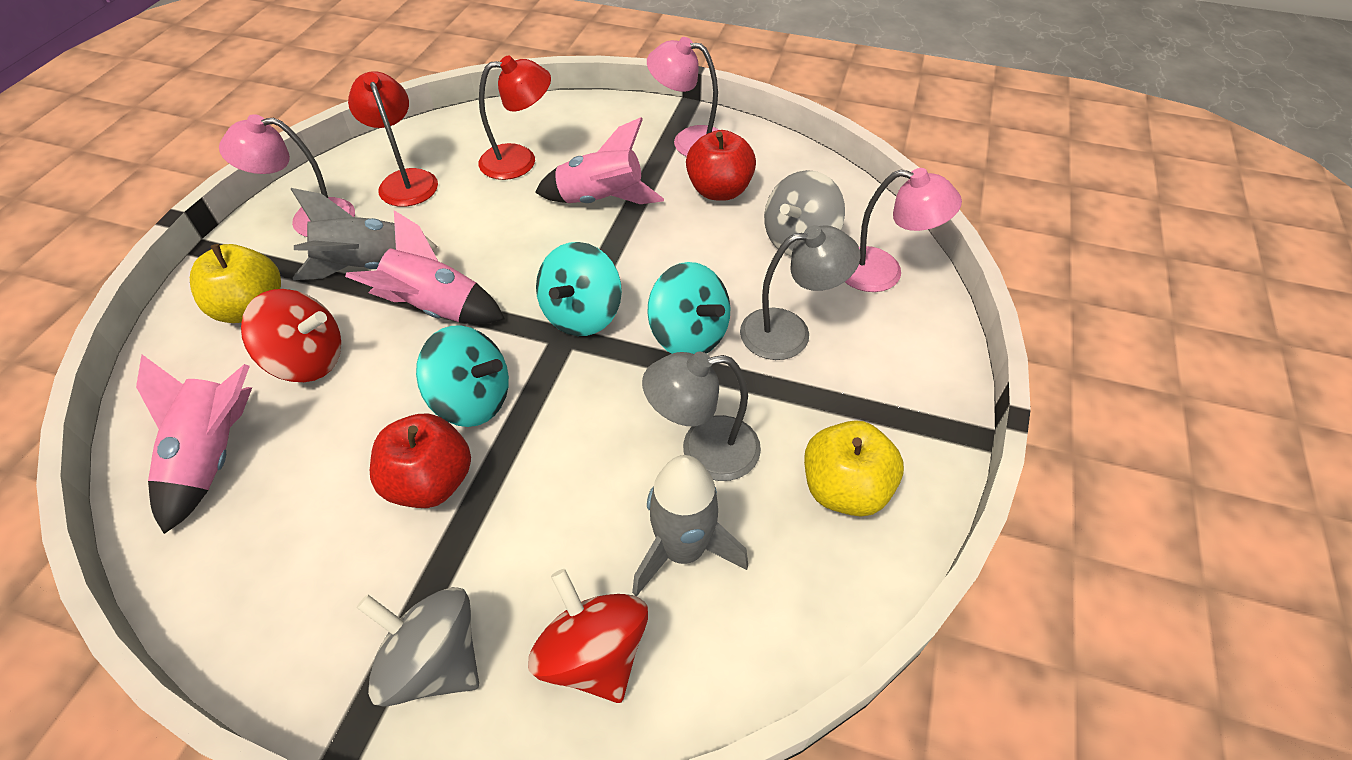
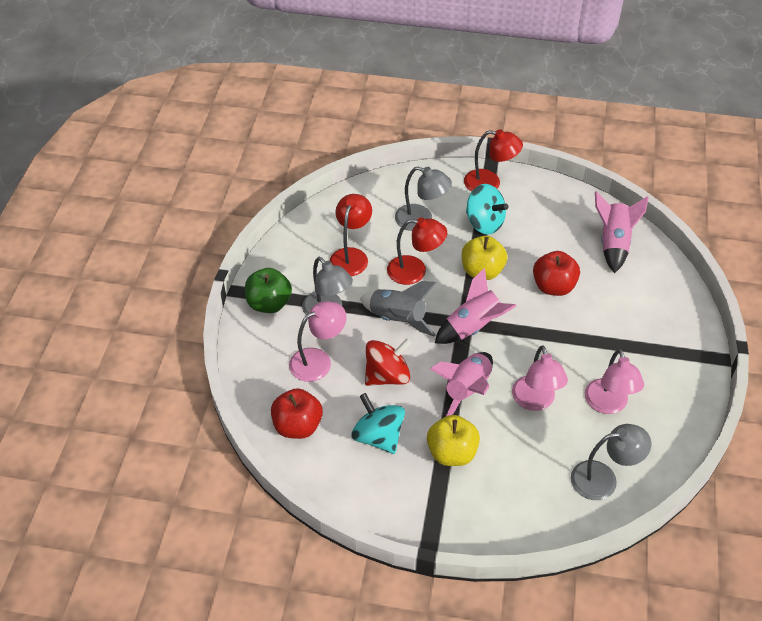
green apple: 0 -> 1
grey lamp: 2 -> 3
grey rocket: 2 -> 1
grey spinning top: 2 -> 0
red lamp: 2 -> 3
red spinning top: 2 -> 1
turquoise spinning top: 3 -> 2

